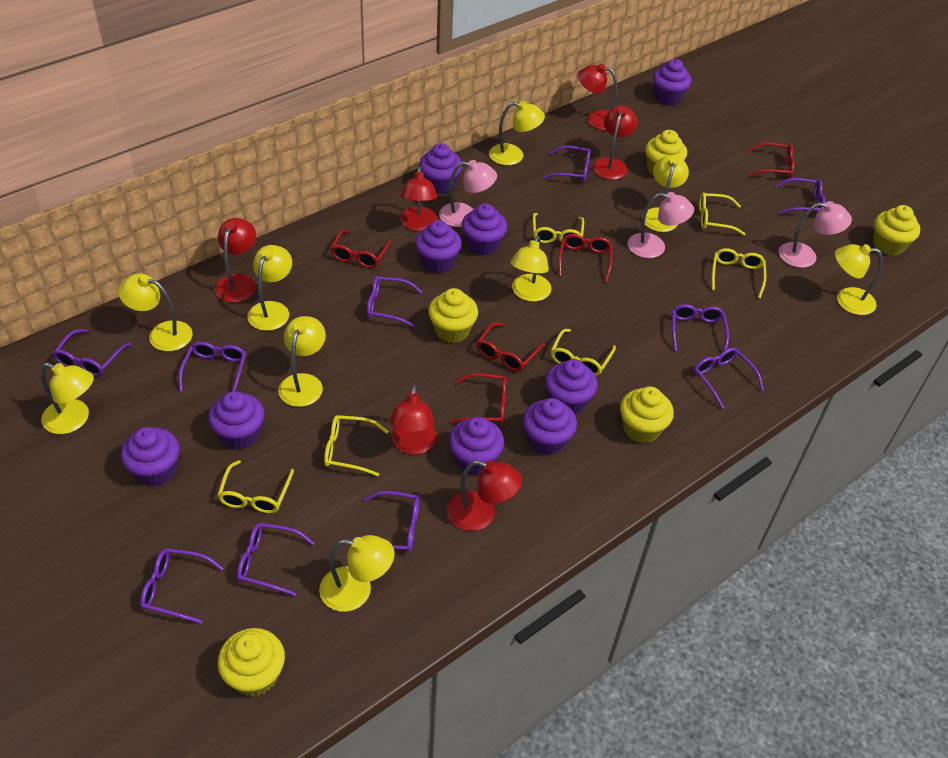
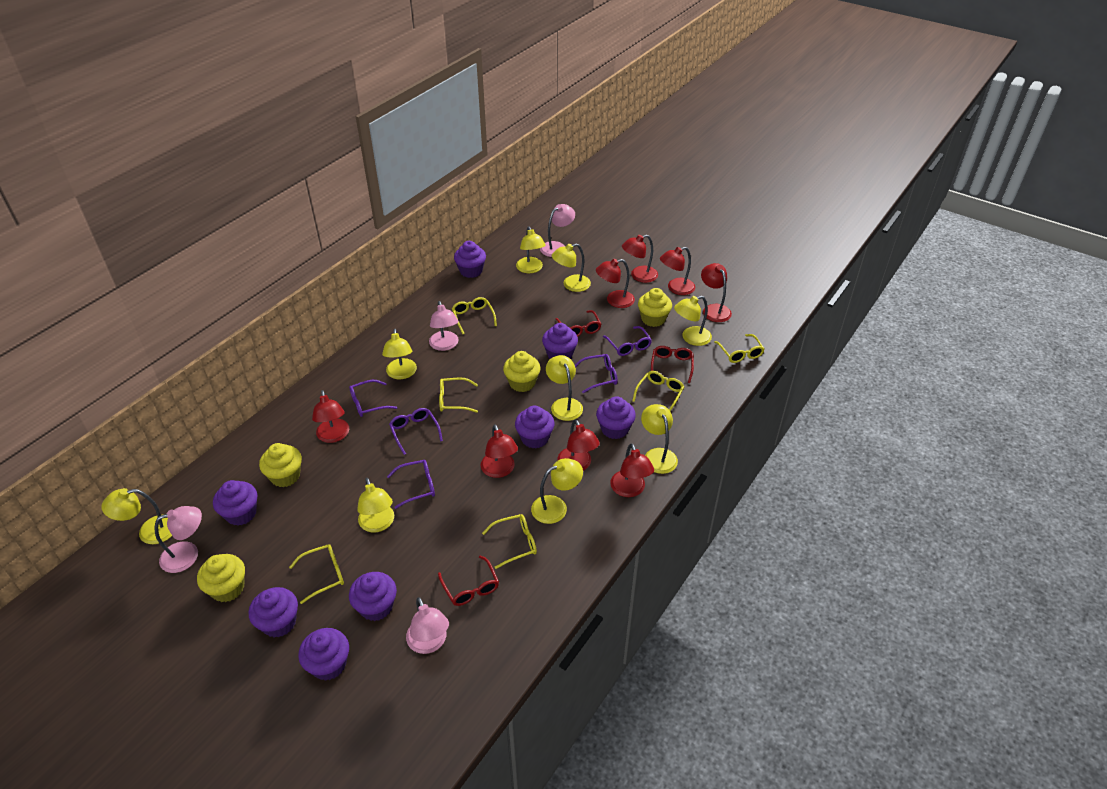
pink lamp: 3 -> 4
purple cupcake: 9 -> 8
purple glasses: 10 -> 5
red glasses: 5 -> 3
red lamp: 6 -> 8
yellow cupcake: 5 -> 4

